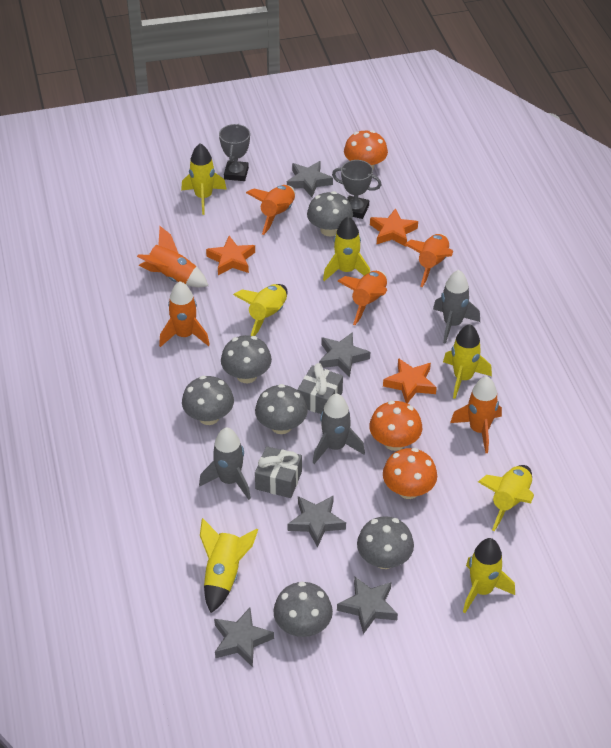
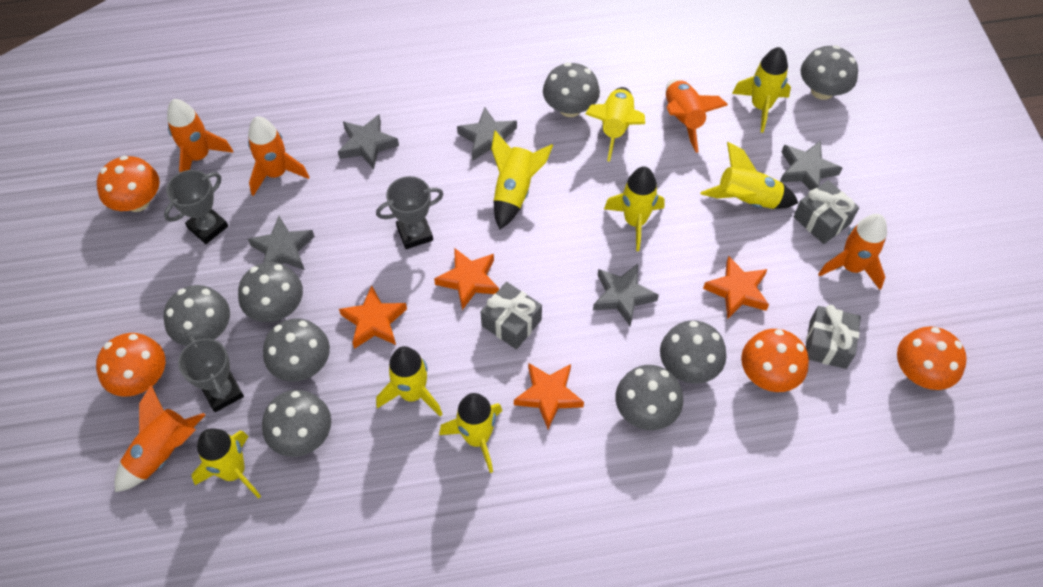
grey gift: 2 -> 3
grey mushroom: 6 -> 8
grey rocket: 3 -> 0
grey trophy: 2 -> 3
orange mushroom: 3 -> 4
orange rocket: 6 -> 5
orange star: 3 -> 4
yellow rocket: 7 -> 8

